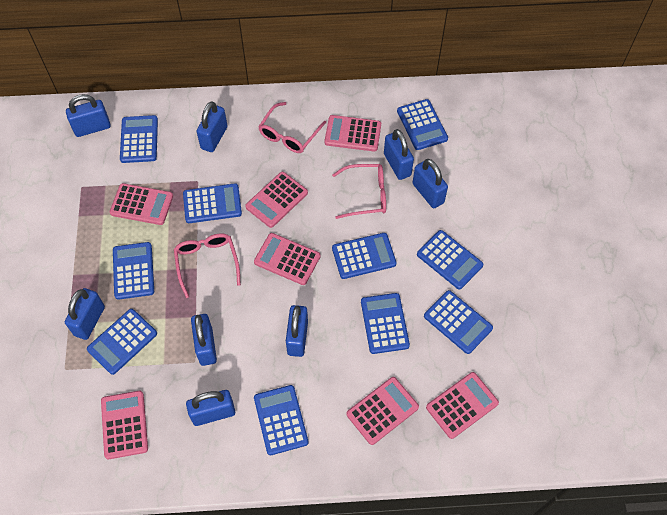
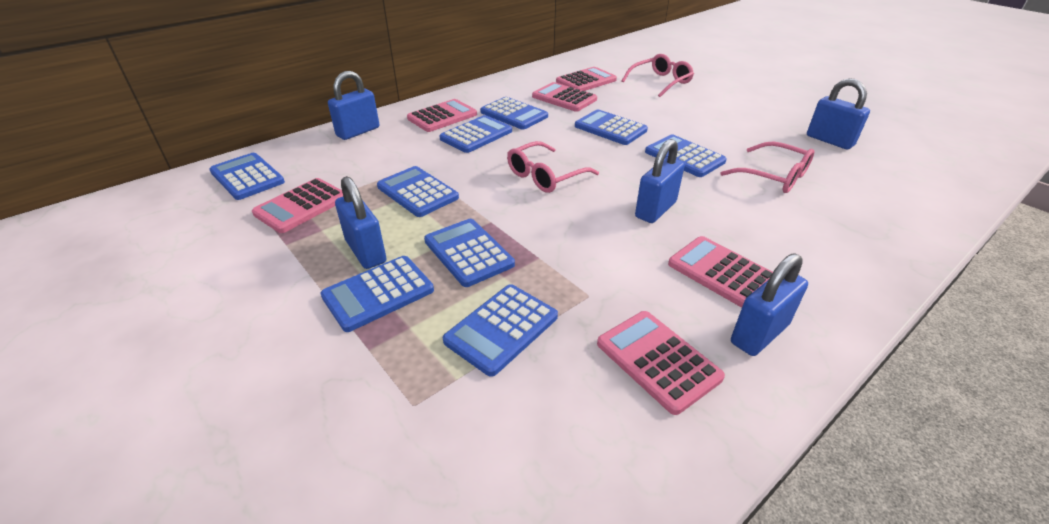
blue calculator: 10 -> 9
blue padlock: 8 -> 5
pink calculator: 7 -> 6

